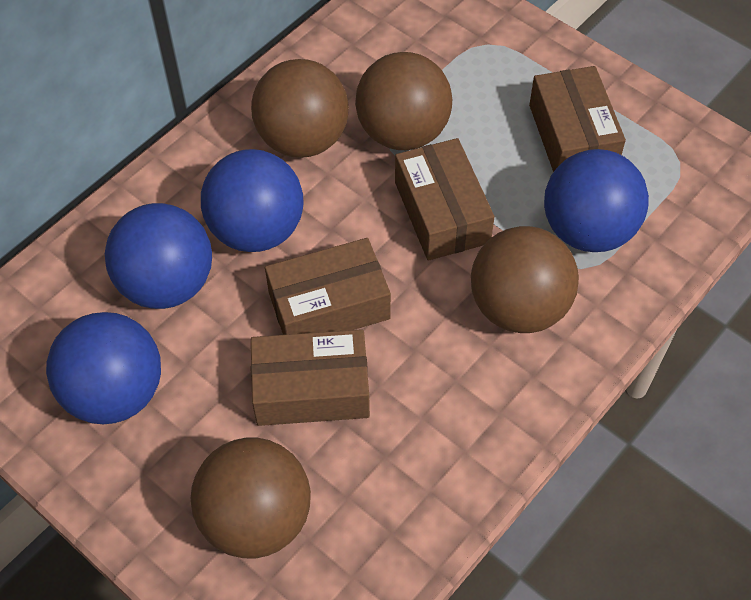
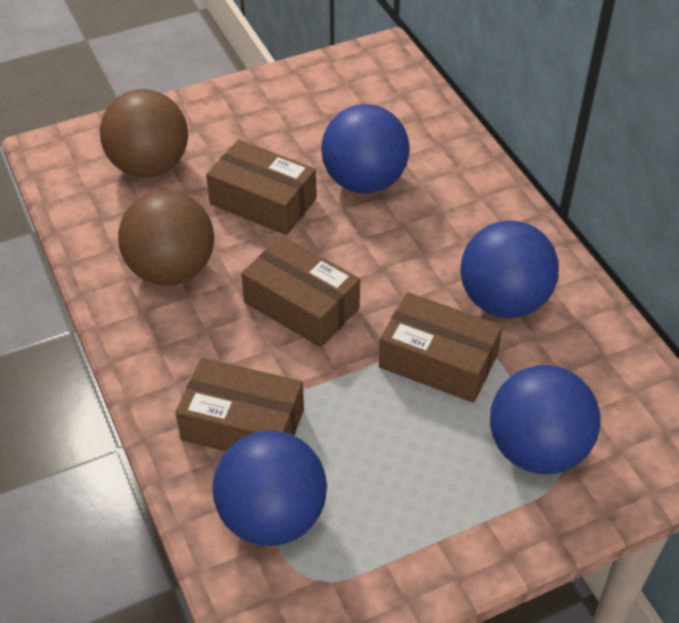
brown ball: 4 -> 2

